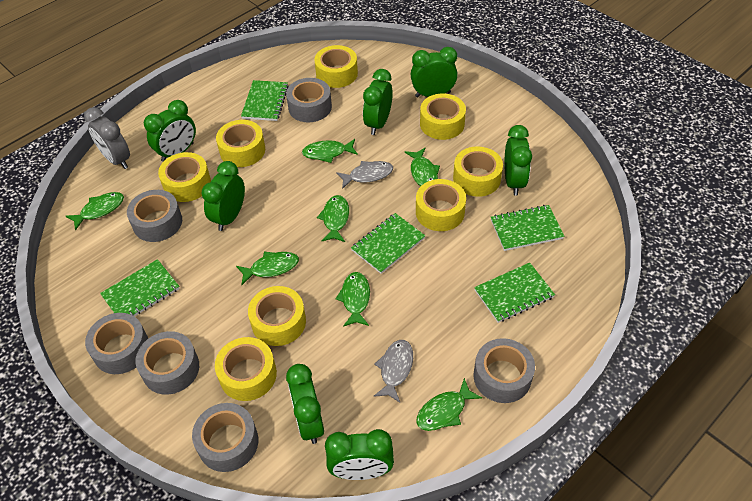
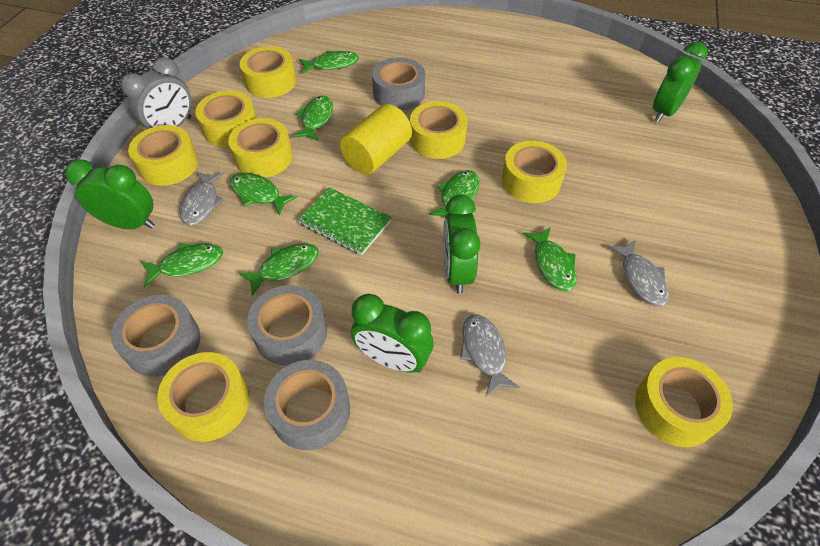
green clock: 7 -> 4
green notebook: 5 -> 1
grey fish: 2 -> 3
grey tape: 6 -> 4
yellow cylinder: 0 -> 1

